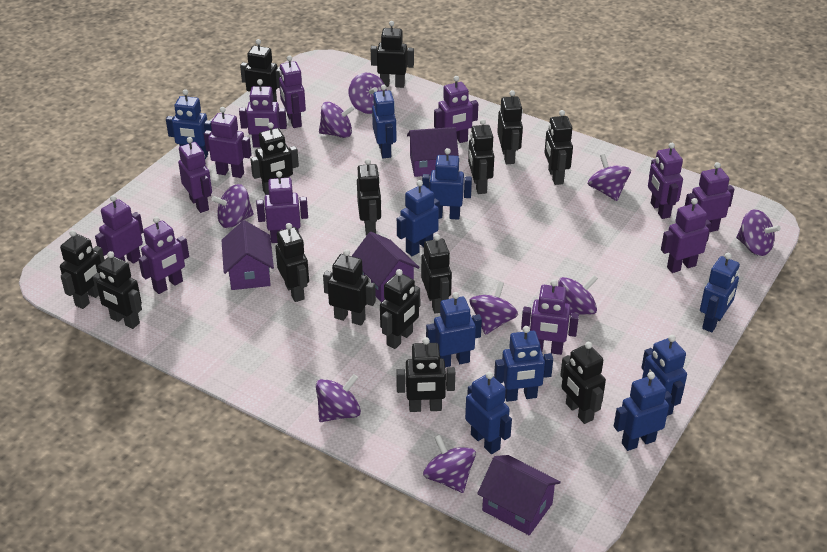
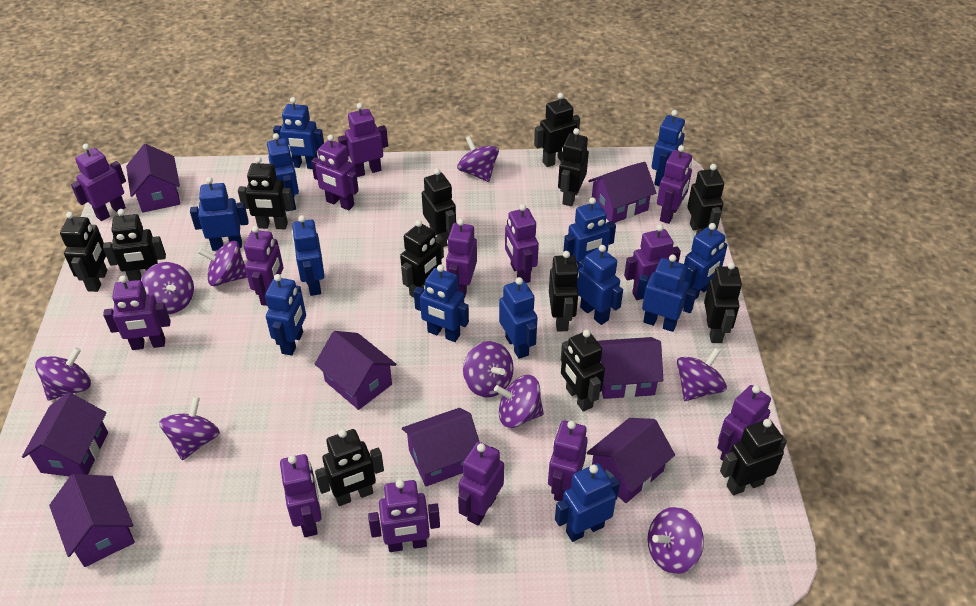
black robot: 15 -> 13
blue robot: 10 -> 13
purple house: 4 -> 8
purple robot: 12 -> 14

